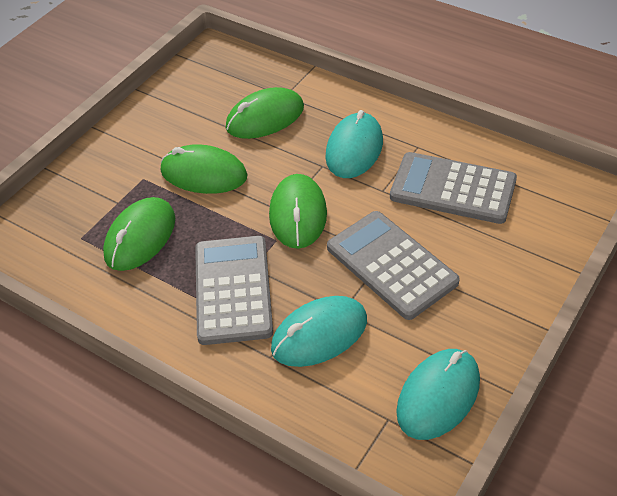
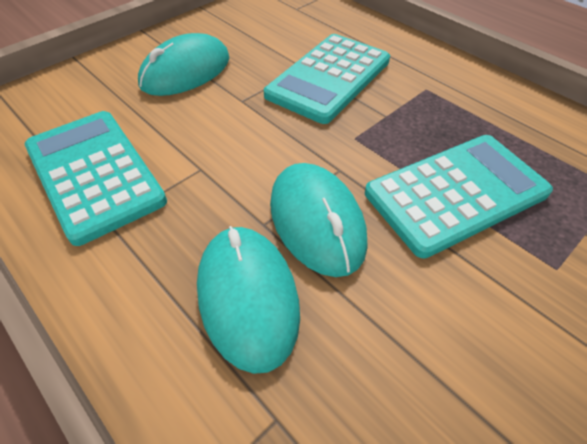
green mouse: 4 -> 0
grey calculator: 3 -> 0
turquoise calculator: 0 -> 3

